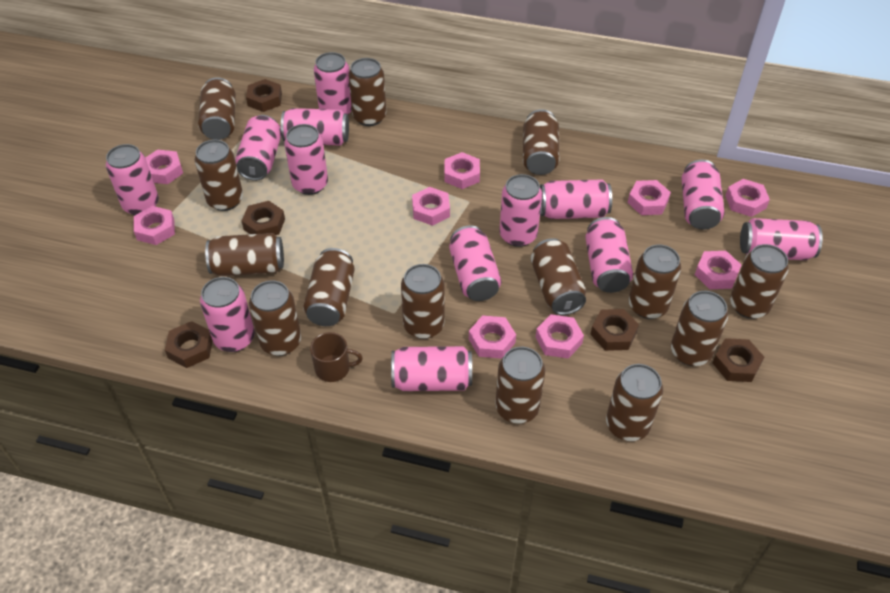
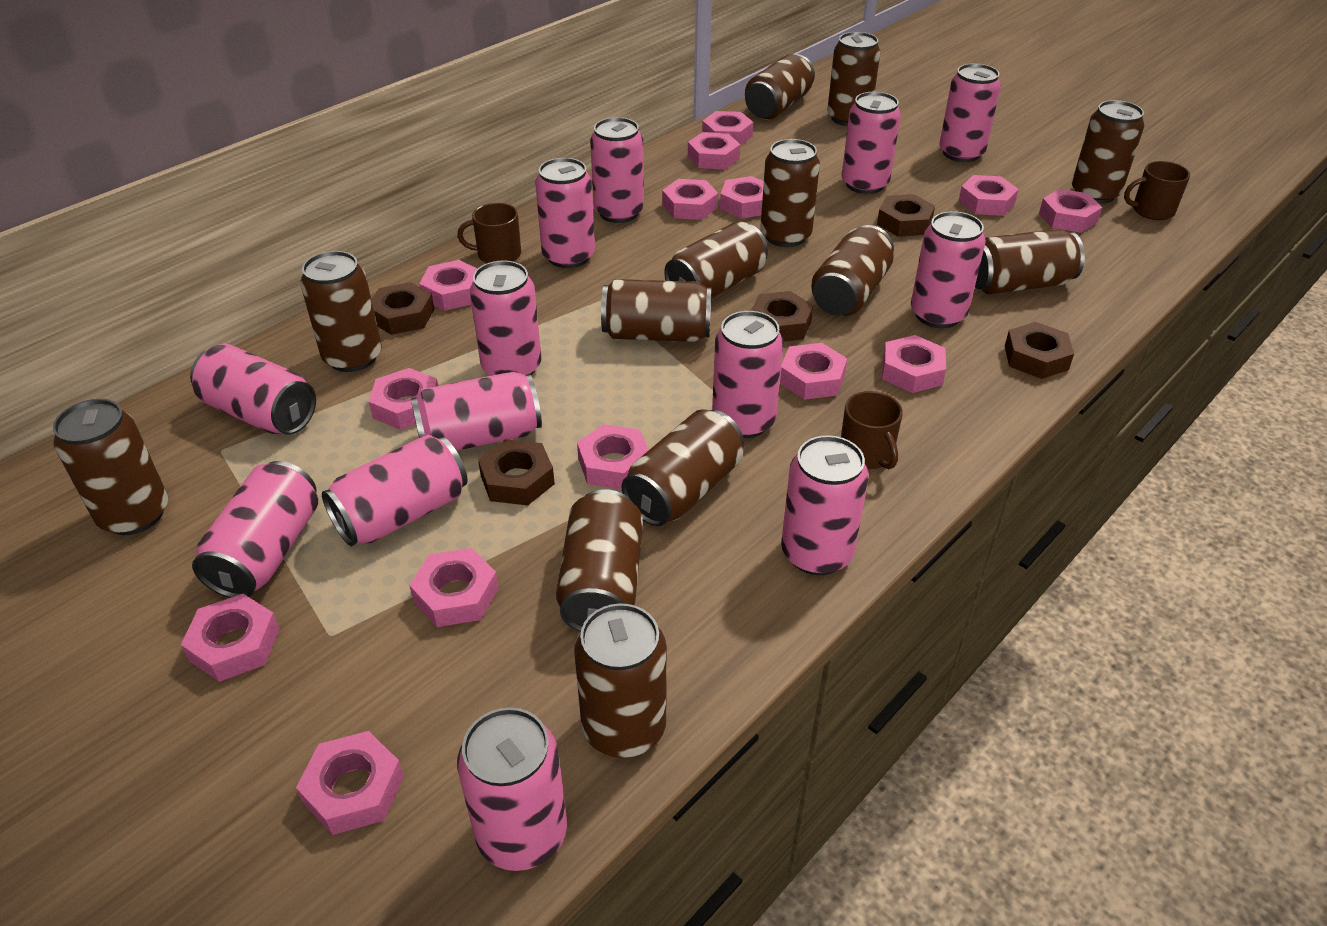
brown can: 14 -> 13
brown mug: 1 -> 3
pink nut: 9 -> 14

